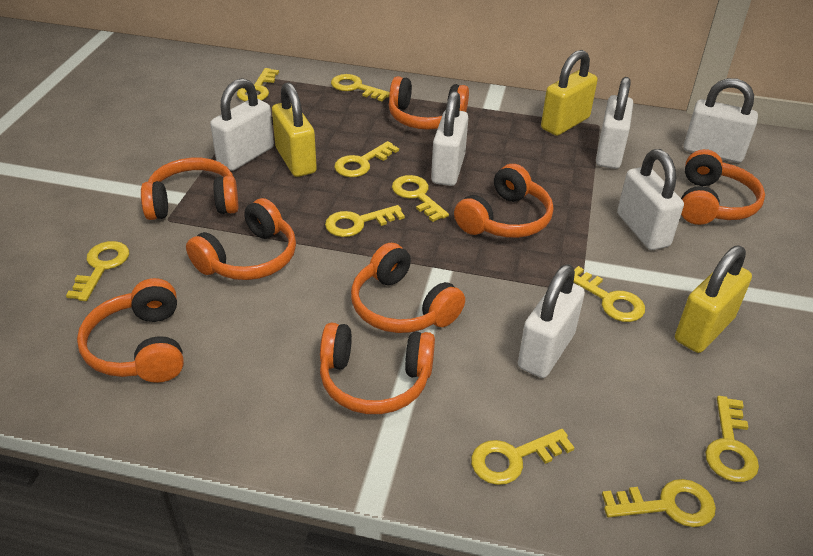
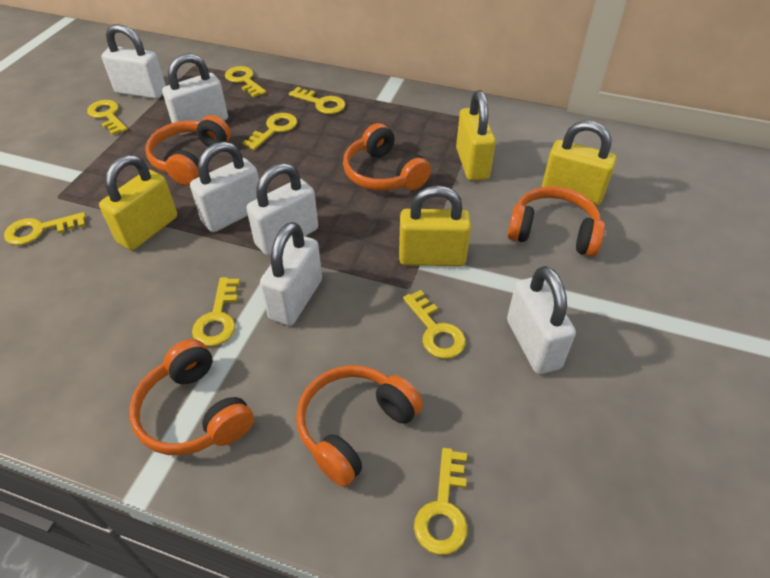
orange headphones: 8 -> 5
yellow key: 10 -> 8
yellow padlock: 3 -> 4

